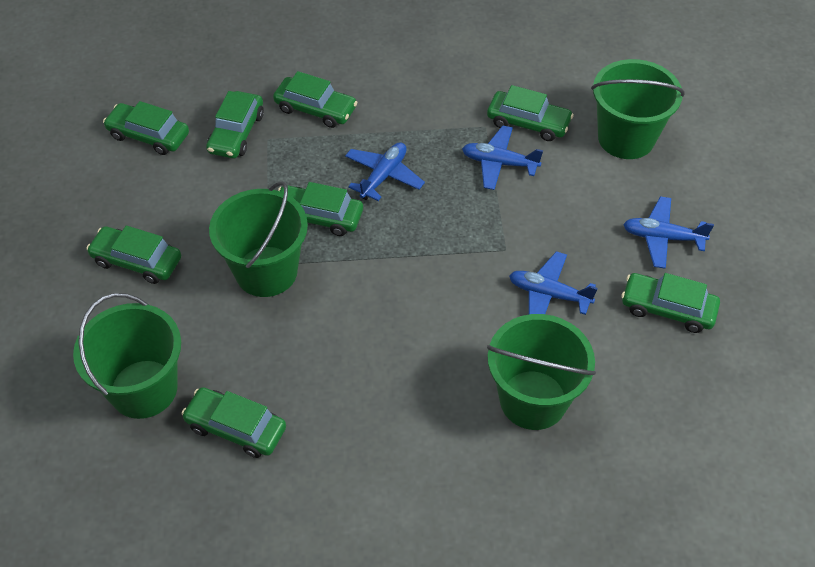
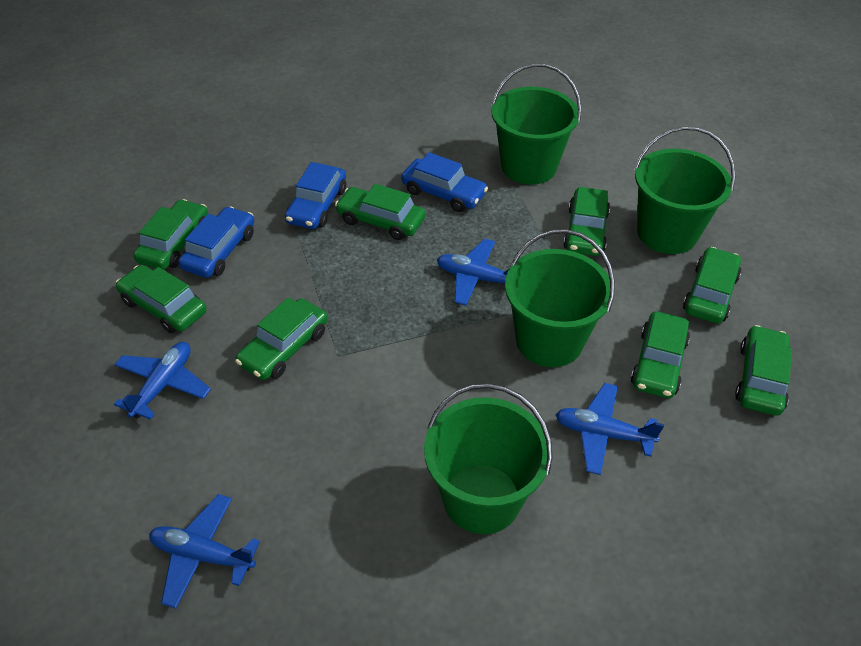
blue car: 0 -> 3

